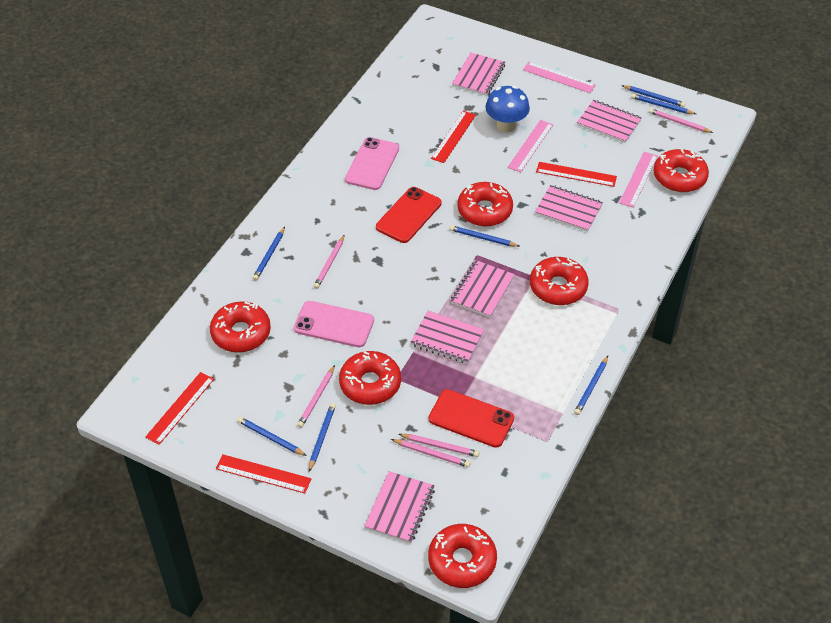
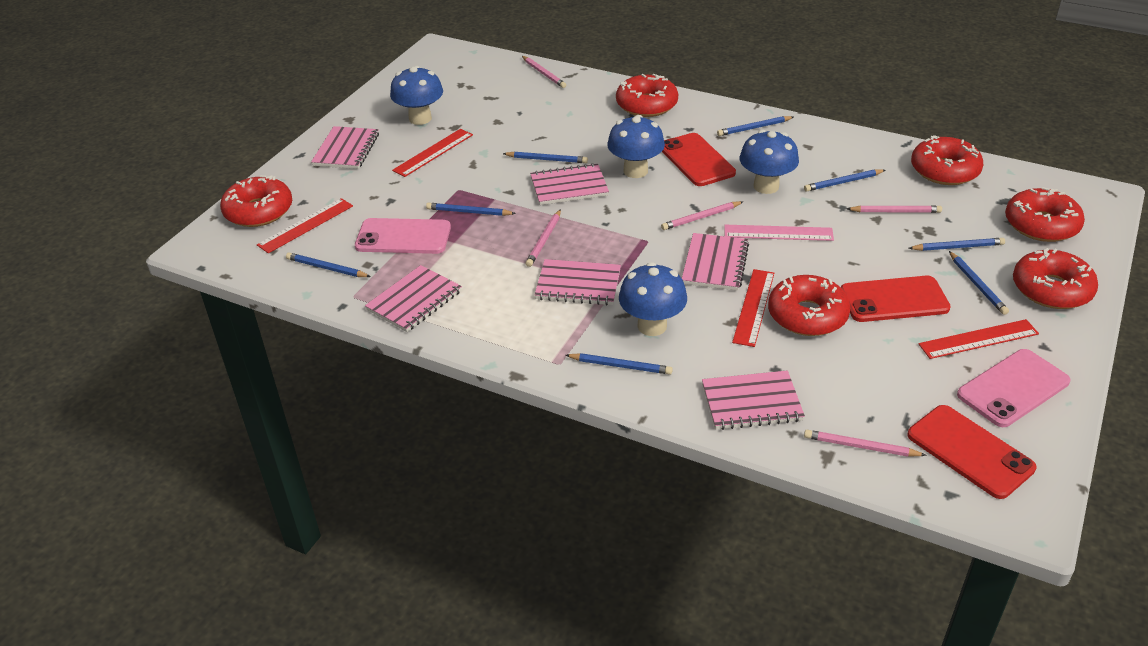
blue mushroom: 1 -> 4
blue pencil: 7 -> 8
pink ruler: 3 -> 1
red phone: 2 -> 3

